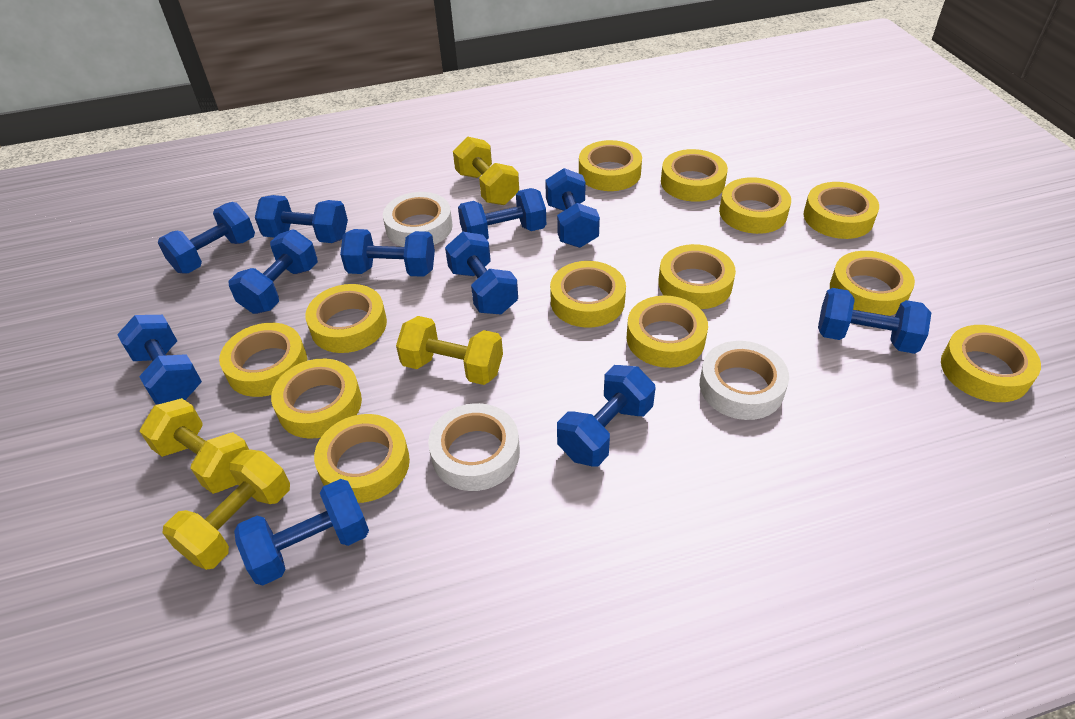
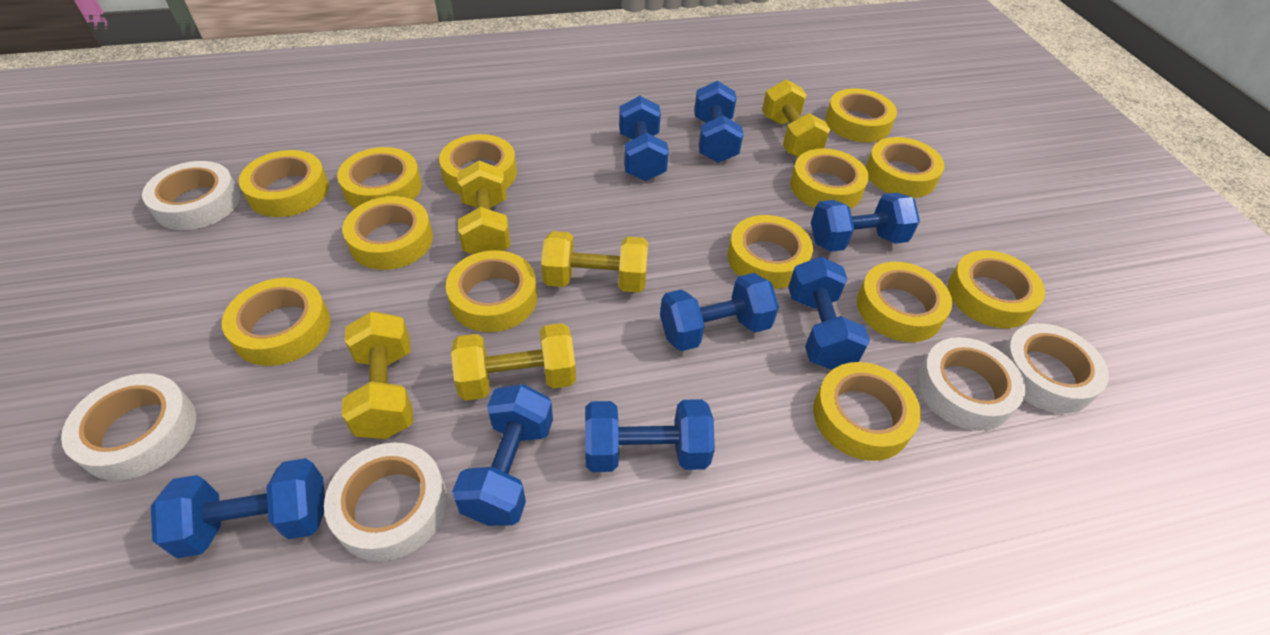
blue dumbbell: 11 -> 8
white tape: 3 -> 5
yellow dumbbell: 4 -> 5

